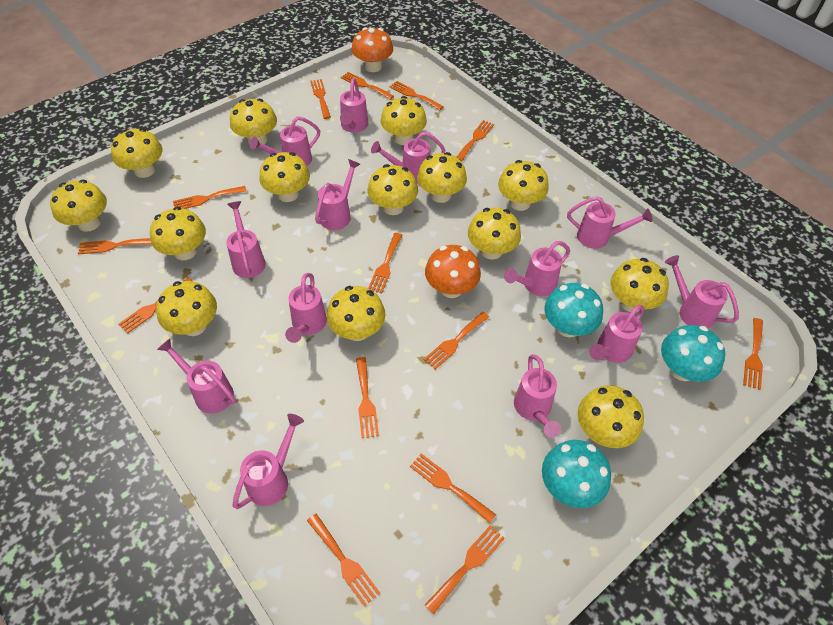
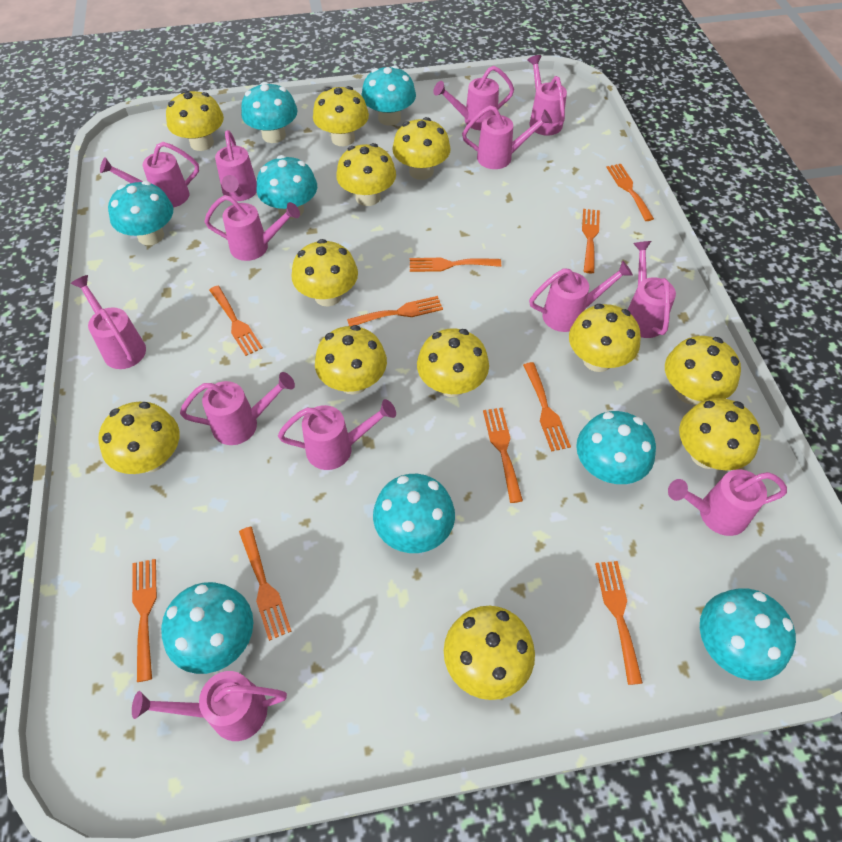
orange fork: 14 -> 10
orange mushroom: 2 -> 0
turquoise mushroom: 3 -> 8
yellow mushroom: 14 -> 12

